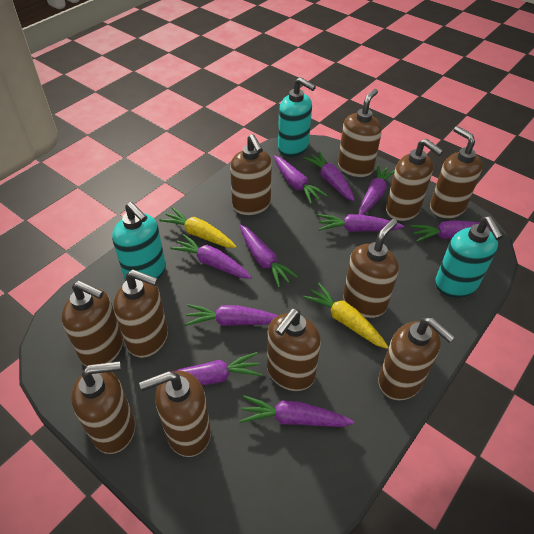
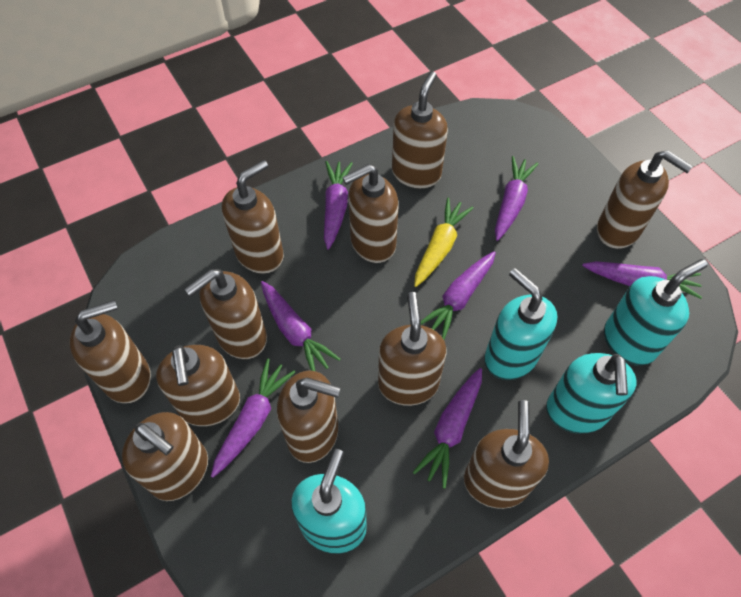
purple carrot: 10 -> 7
turquoise soap dispenser: 3 -> 4
yellow carrot: 2 -> 1

